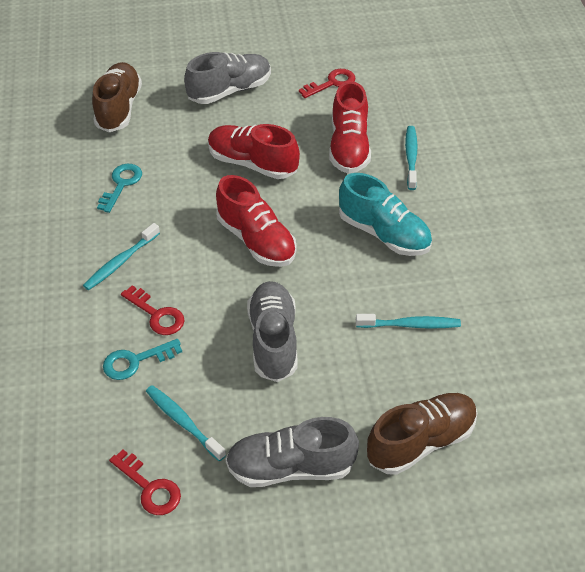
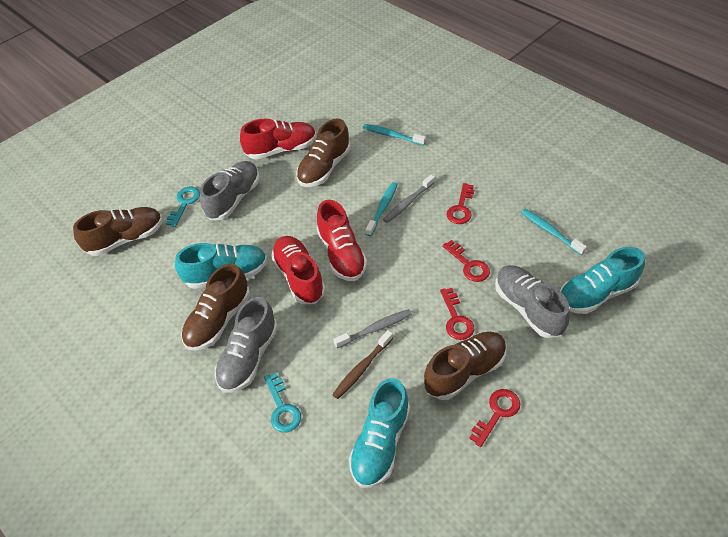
brown shoe: 2 -> 4
brown toothbrush: 0 -> 1
grey toothbrush: 0 -> 2
red key: 3 -> 4
turquoise shoe: 1 -> 3
turquoise toothbrush: 4 -> 3

